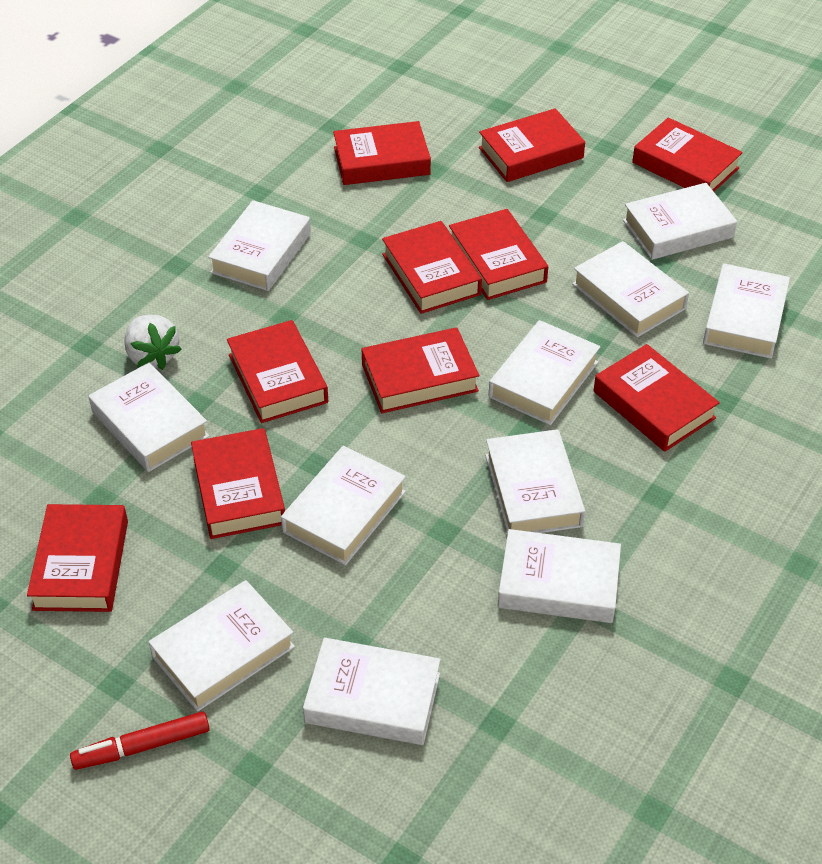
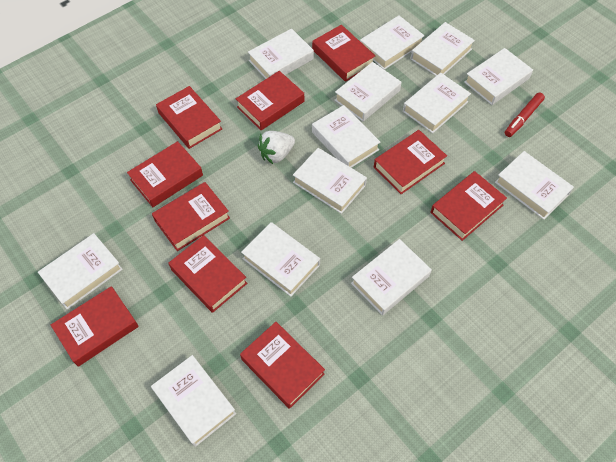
white book: 11 -> 13

